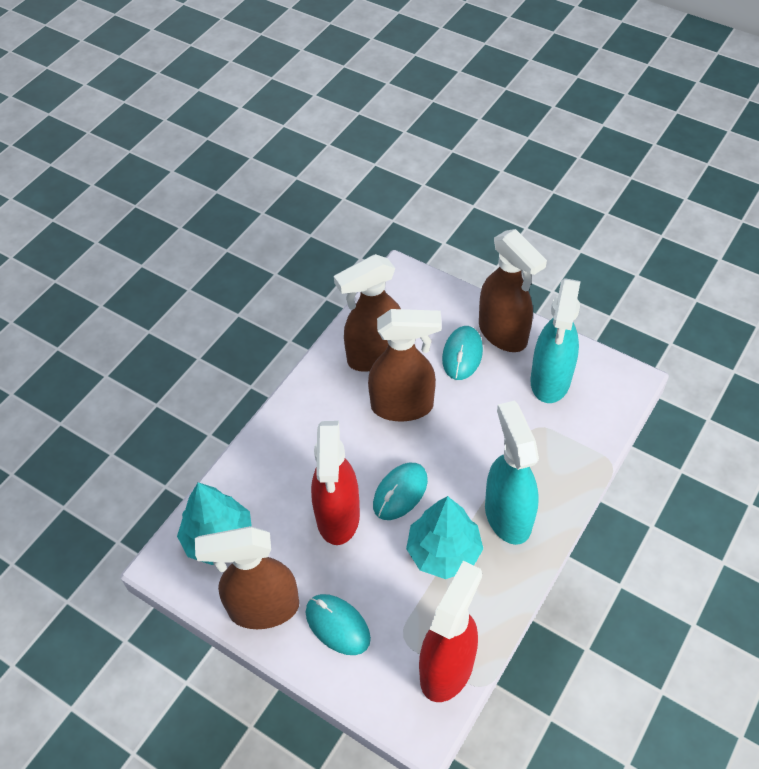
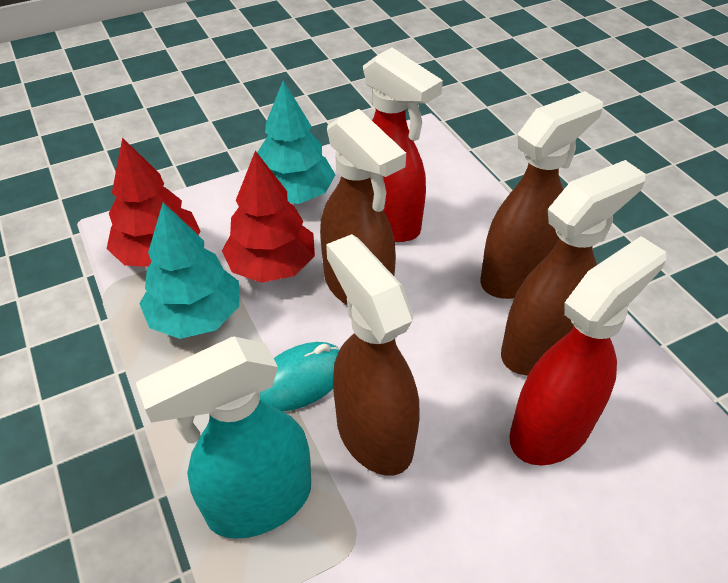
red tree: 0 -> 2
turquoise mouse: 3 -> 1
turquoise spray bottle: 2 -> 1

